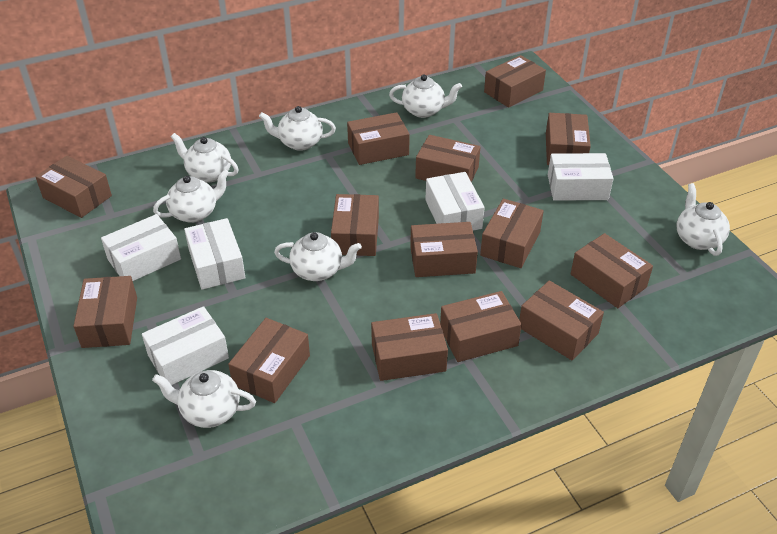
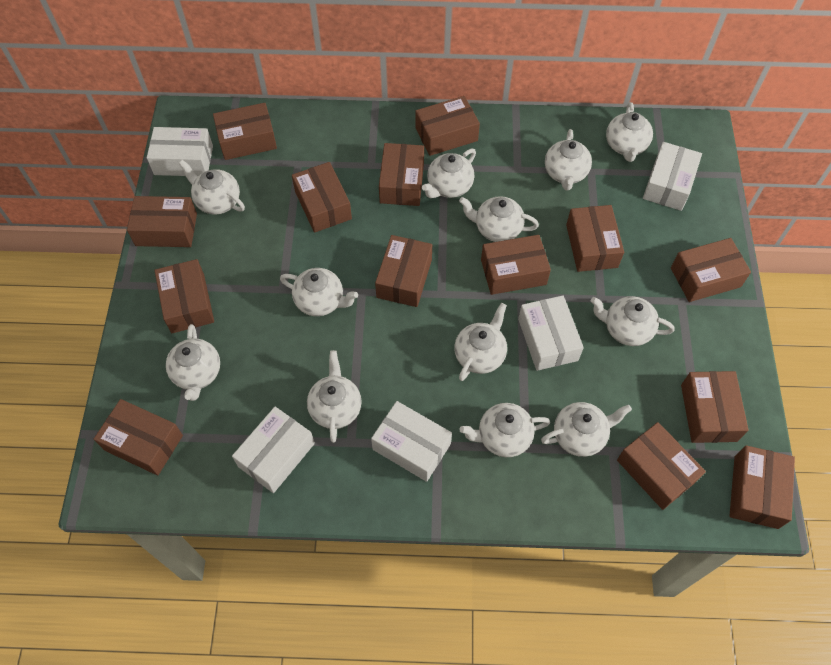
white teapot: 7 -> 12

